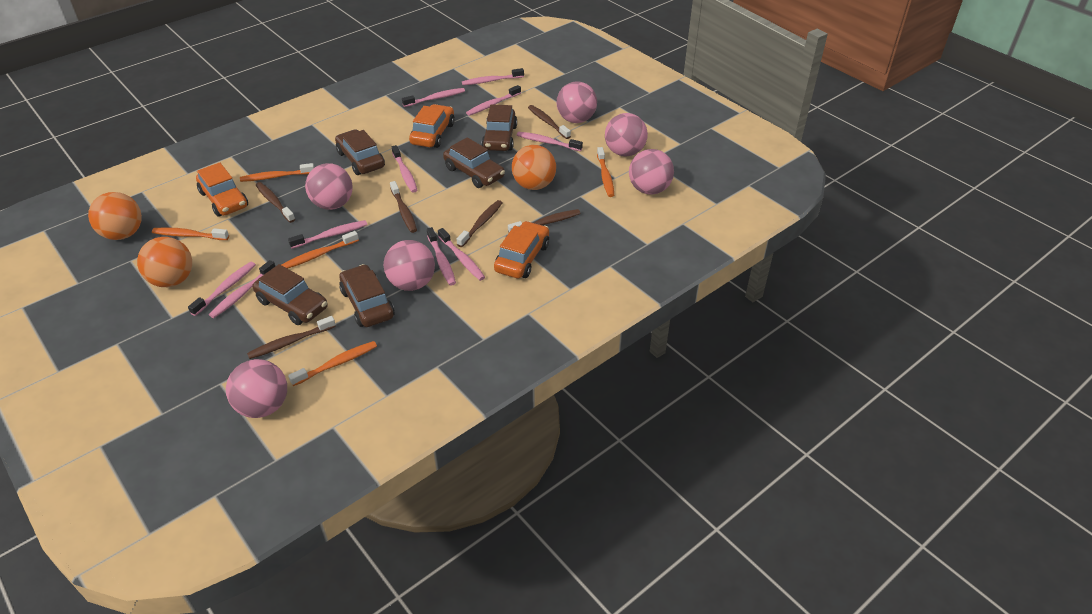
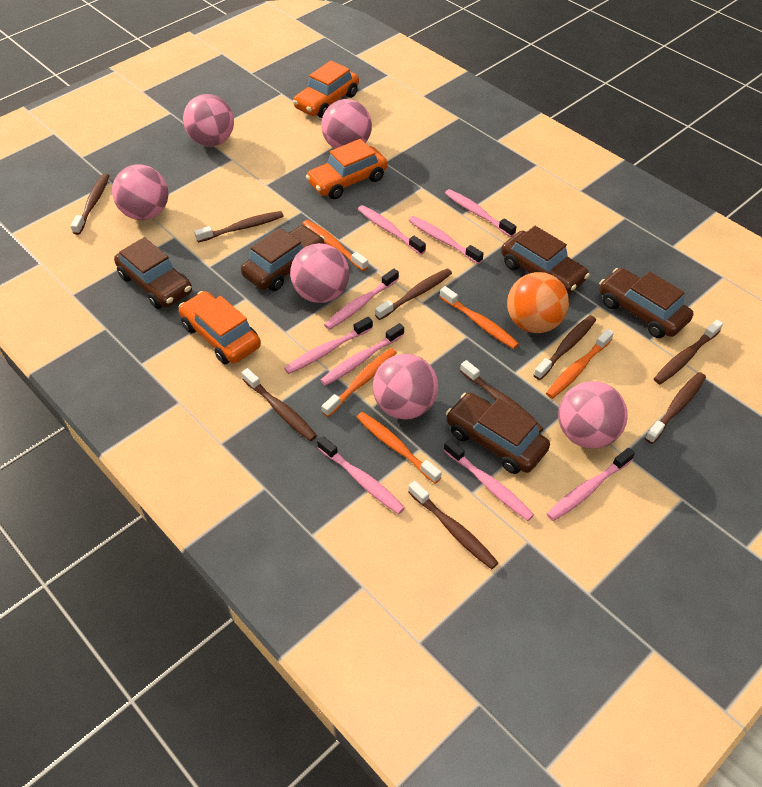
brown toothbrush: 6 -> 9
orange ball: 3 -> 1
pink toothbrush: 10 -> 9

